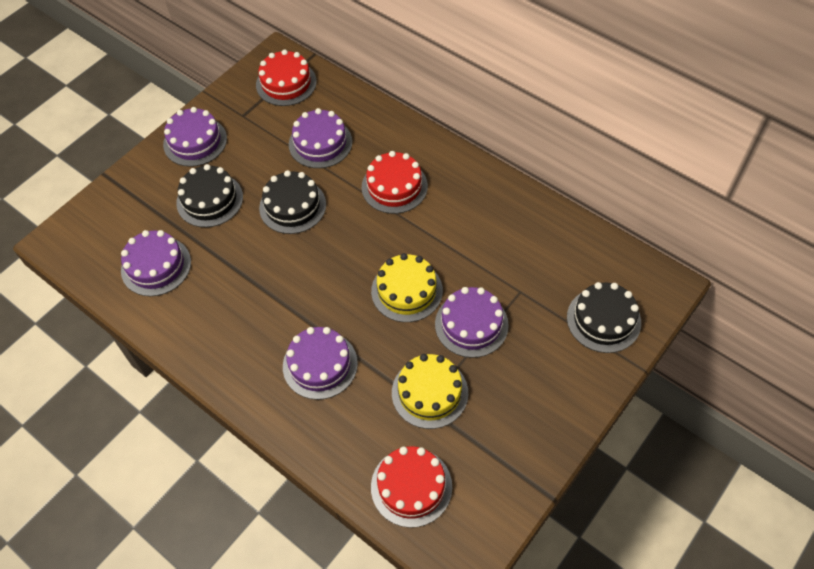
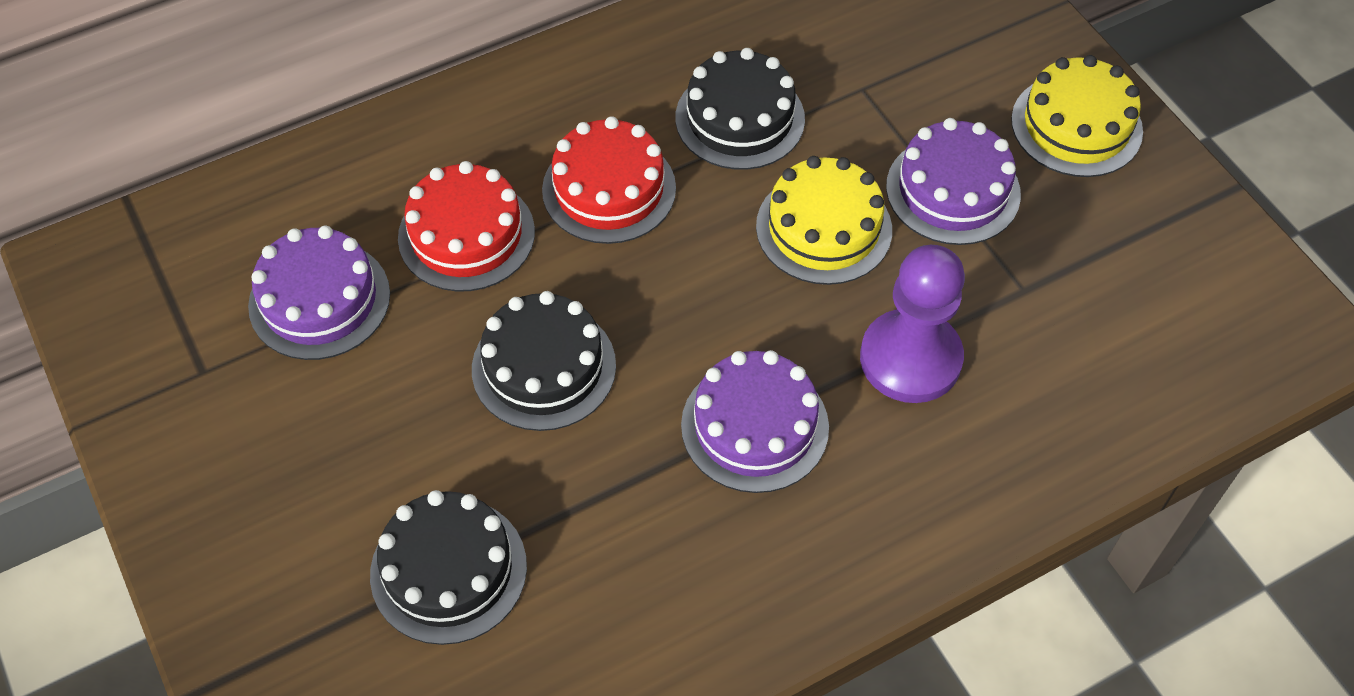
purple cake: 5 -> 3
purple pawn: 0 -> 1
red cake: 3 -> 2

